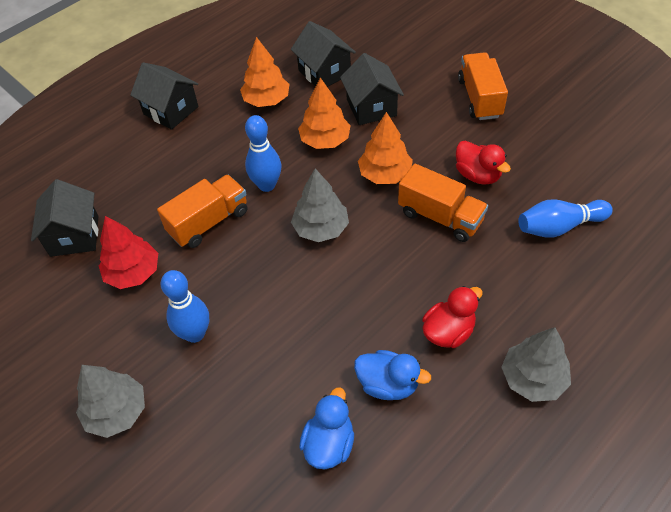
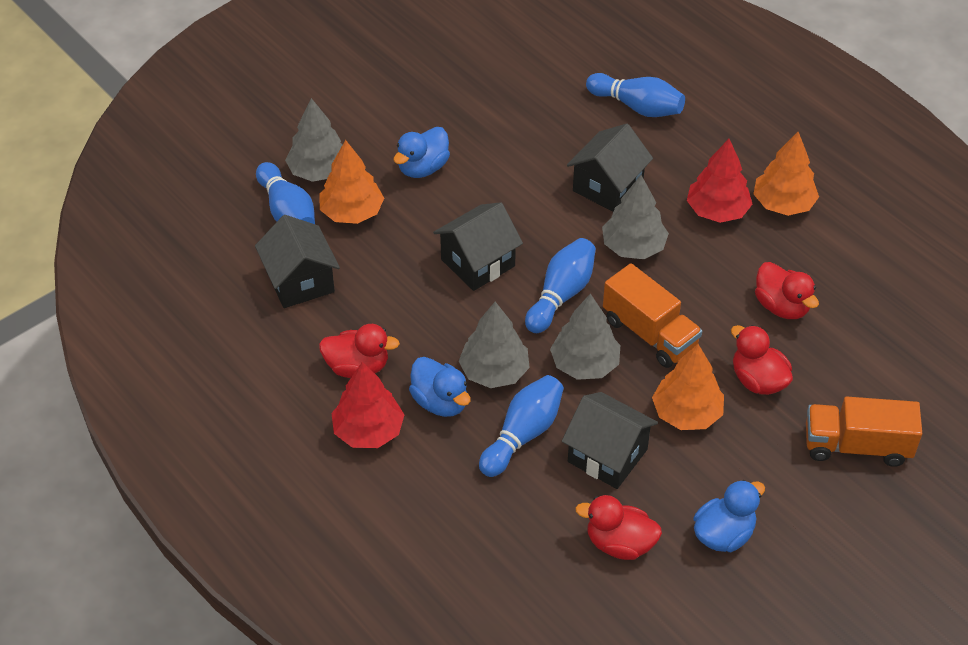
blue bowling pin: 3 -> 4
blue duck: 2 -> 3
grey tree: 3 -> 4
orange truck: 3 -> 2
red duck: 2 -> 4
red tree: 1 -> 2

